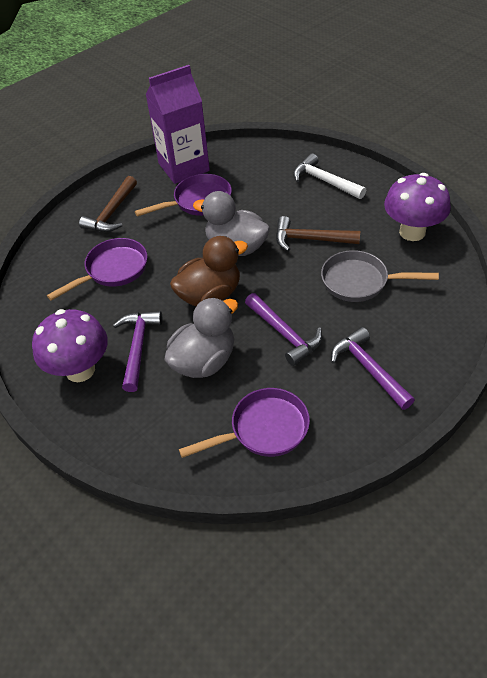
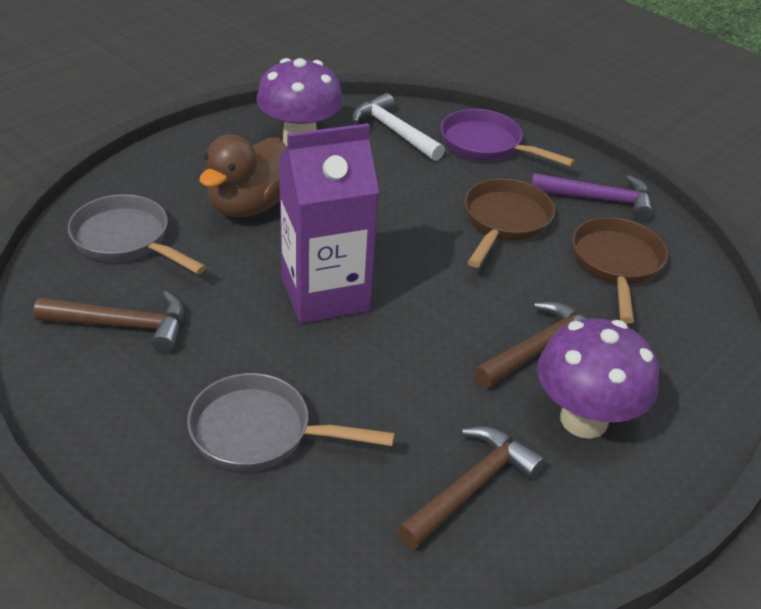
brown hammer: 2 -> 3
brown pan: 0 -> 2
grey duck: 2 -> 0
grey pan: 1 -> 2
purple hammer: 3 -> 1
purple pan: 3 -> 1

